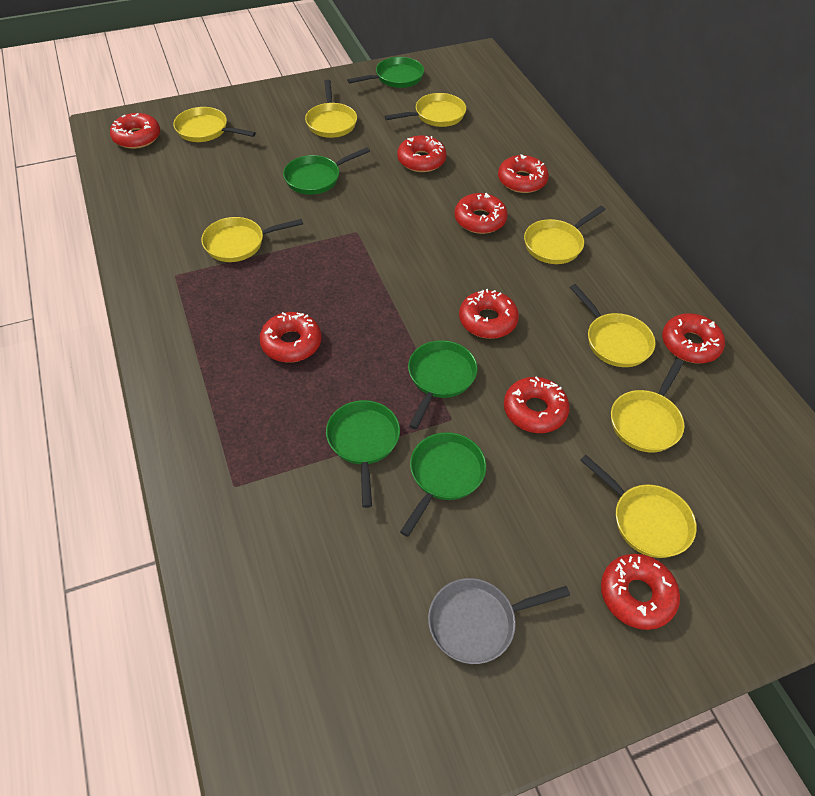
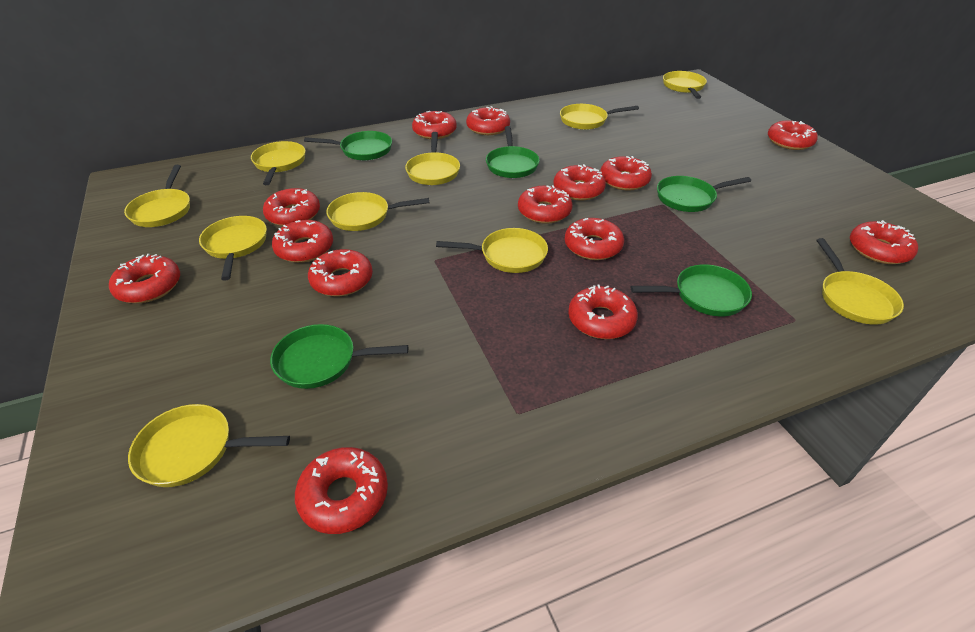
grey pan: 1 -> 0
red donut: 9 -> 14
yellow pan: 8 -> 10

